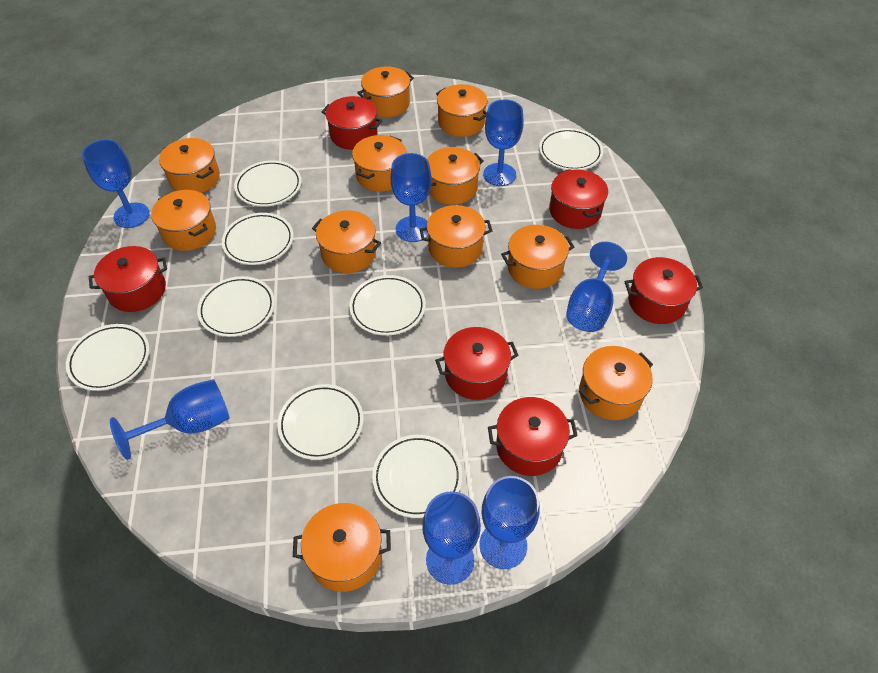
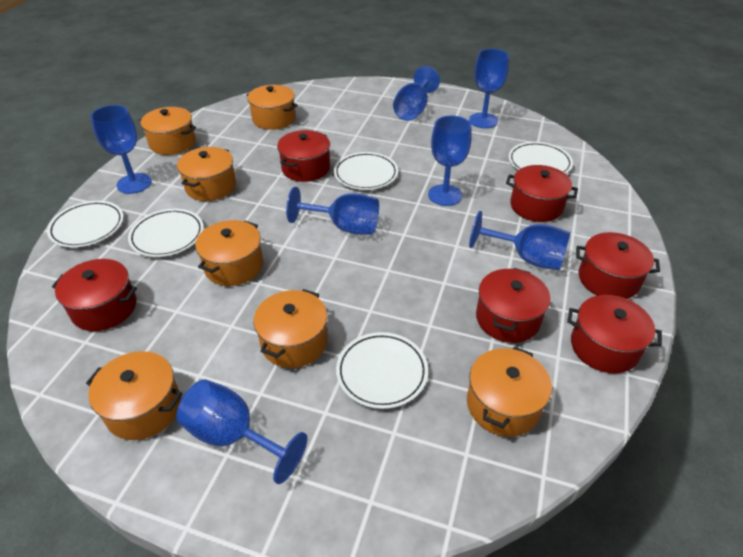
orange pot: 11 -> 7
white plate: 8 -> 5

